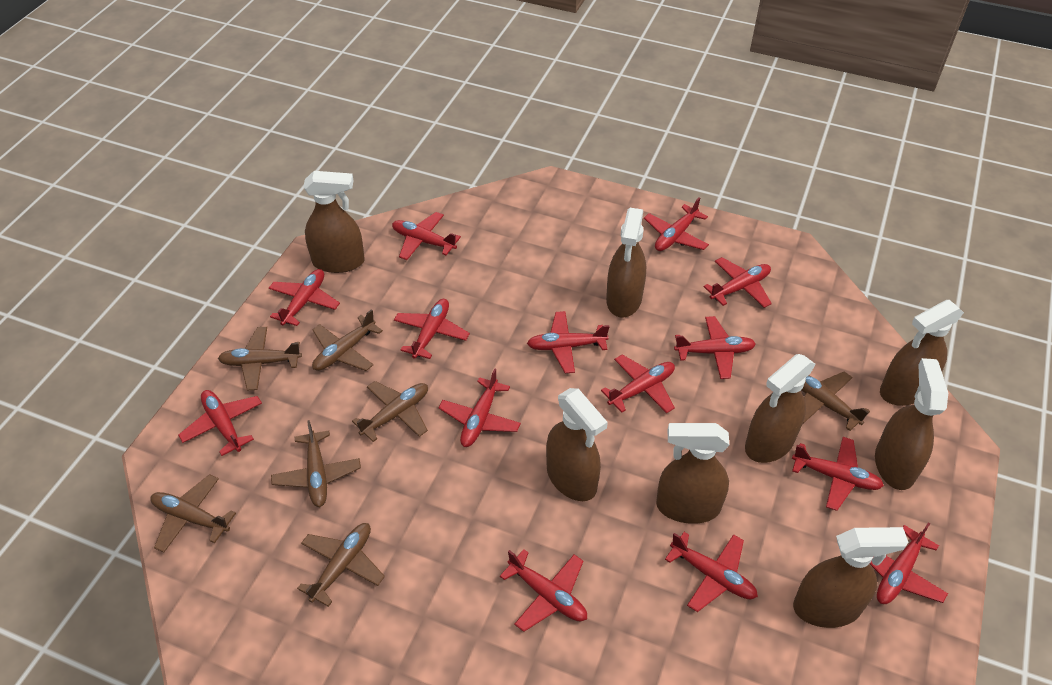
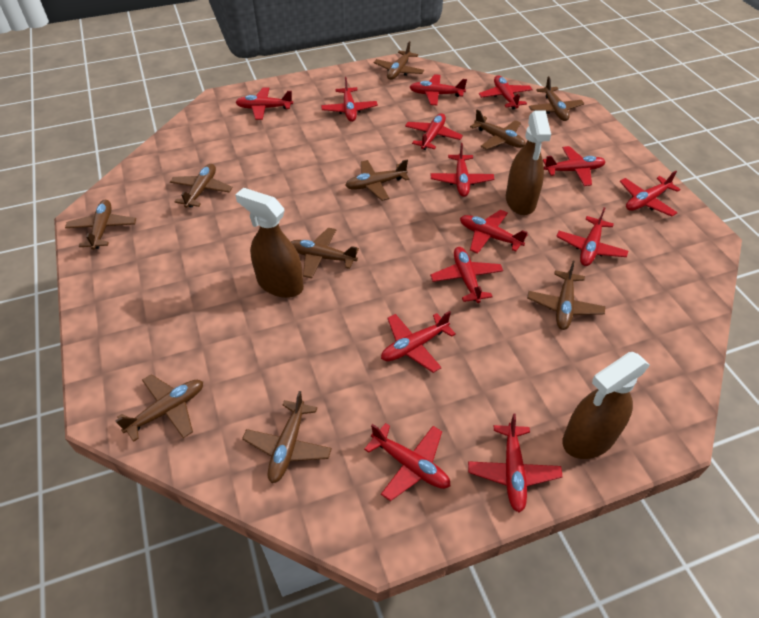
brown plane: 7 -> 10
brown spray bottle: 8 -> 3

